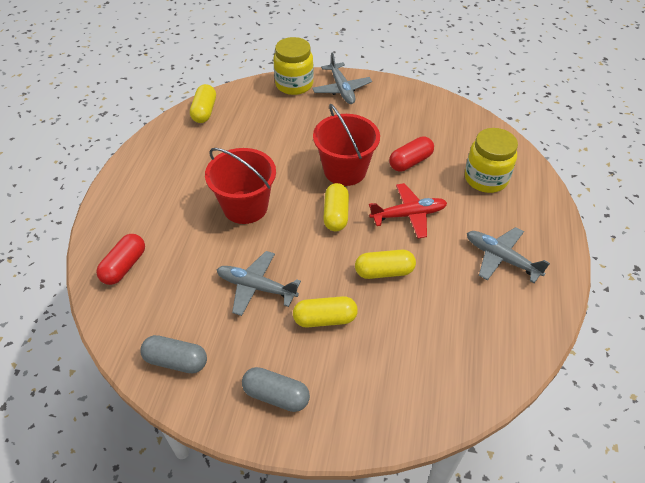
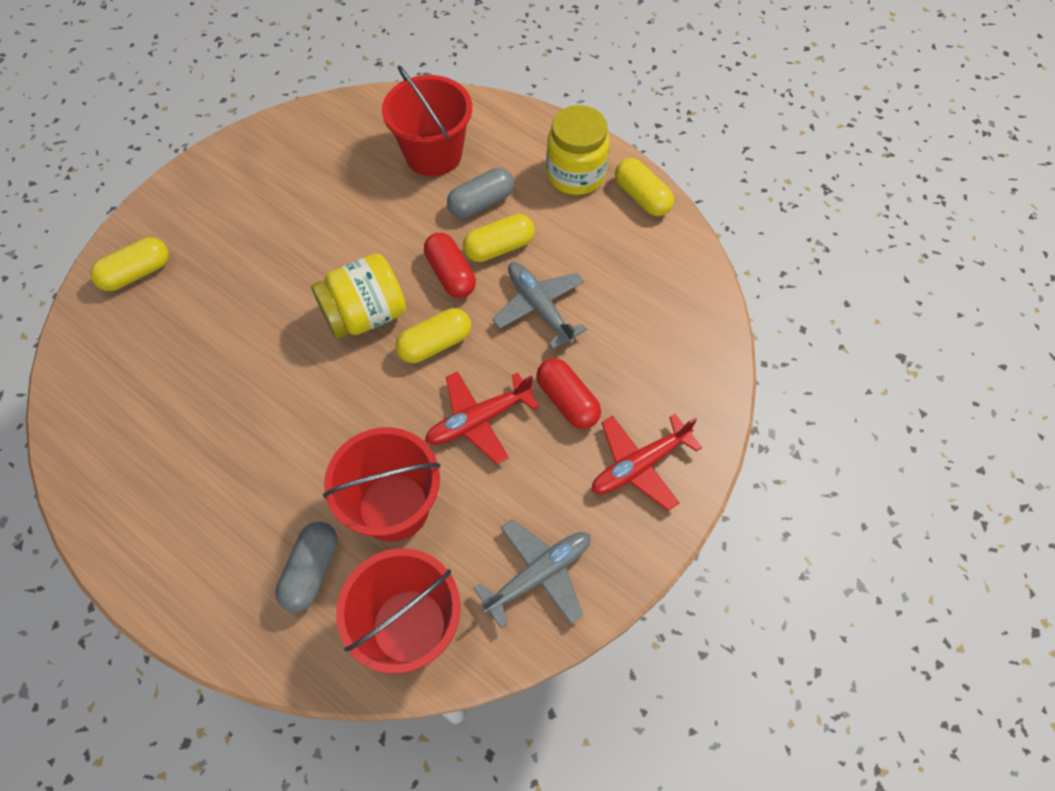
grey plane: 3 -> 2
red bucket: 2 -> 3
red plane: 1 -> 2

